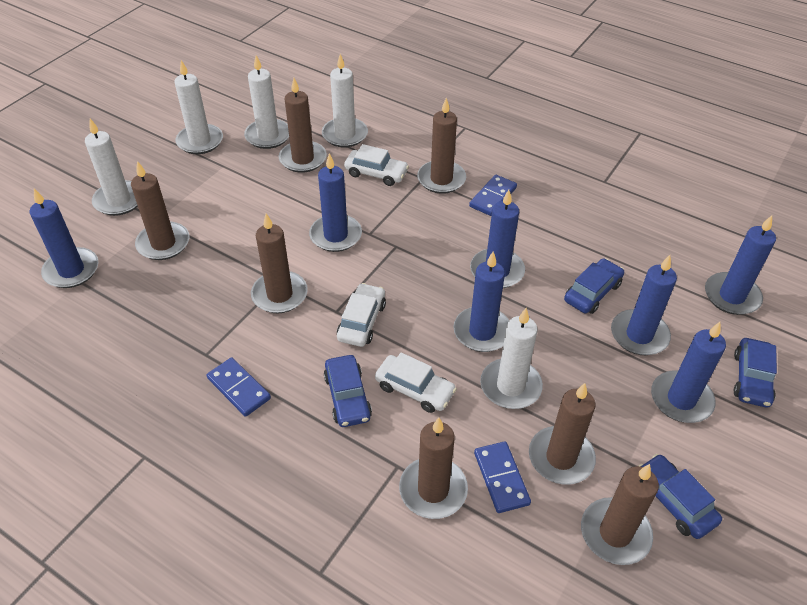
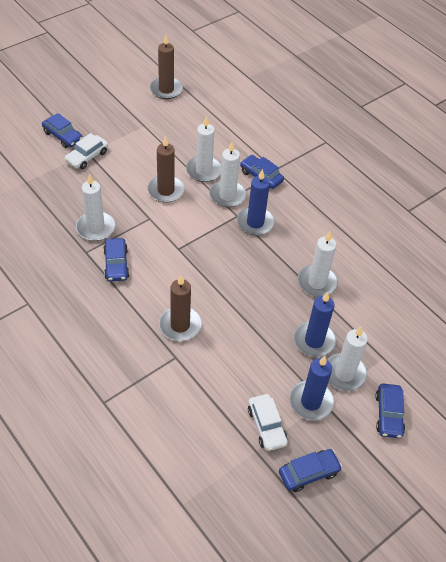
blue candle: 7 -> 3
blue car: 4 -> 5
blue domino: 3 -> 0
brown candle: 7 -> 3
white car: 3 -> 2

